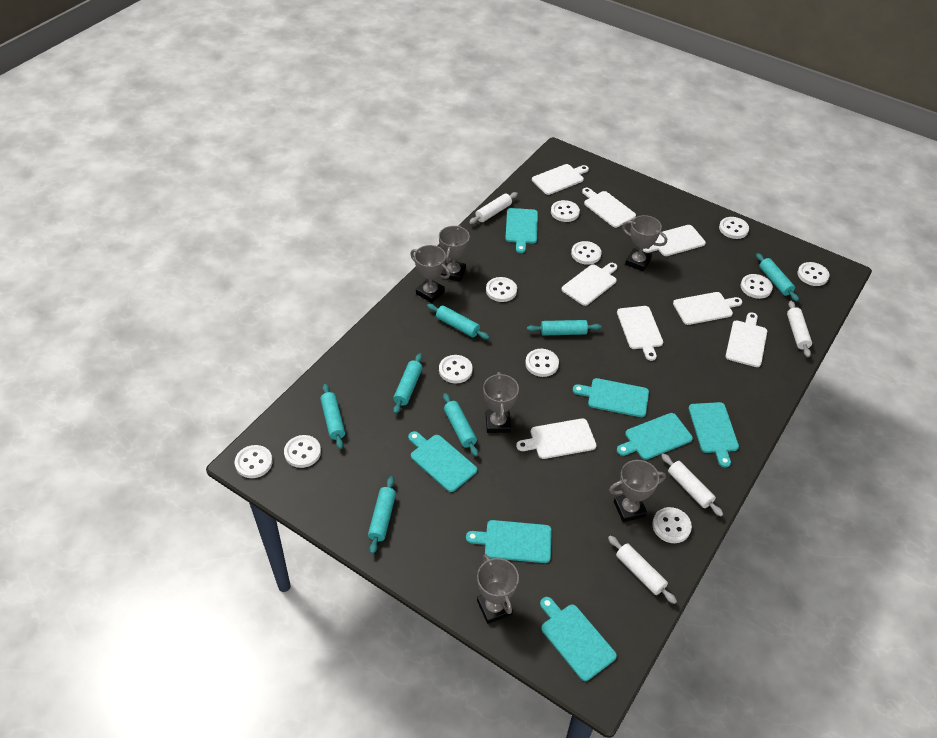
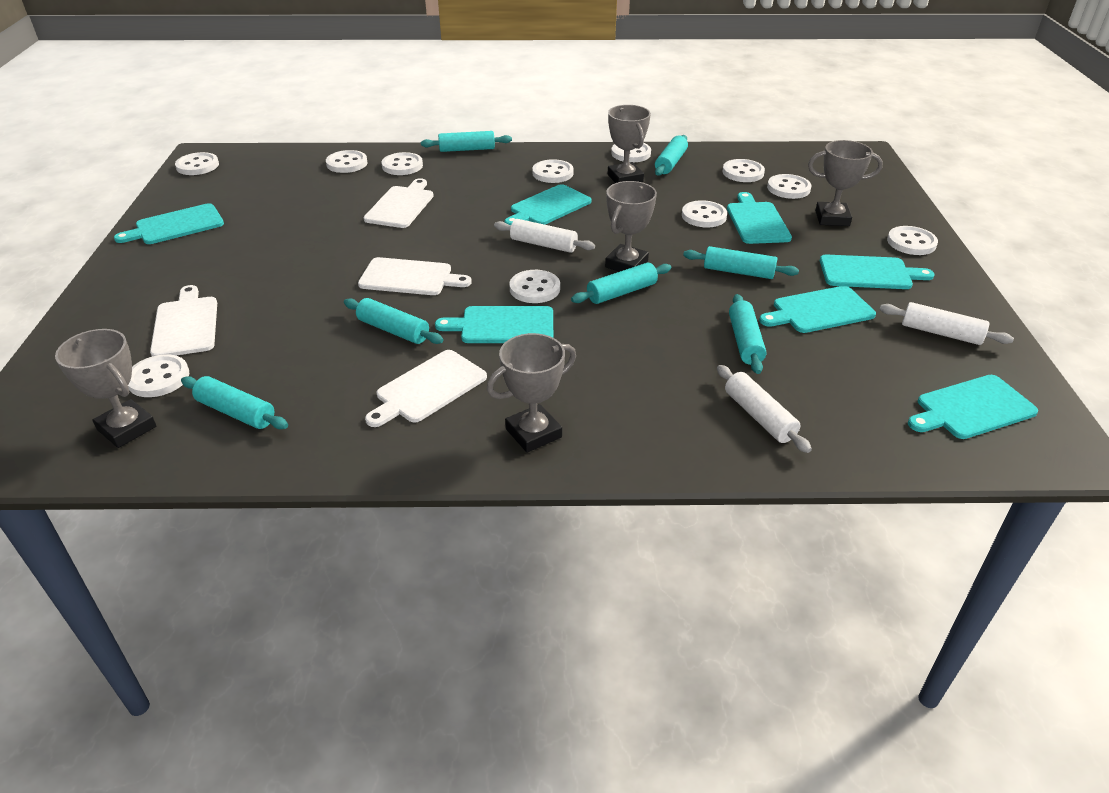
grey trophy: 6 -> 5
white cutting board: 8 -> 4
white rolling pin: 4 -> 3

